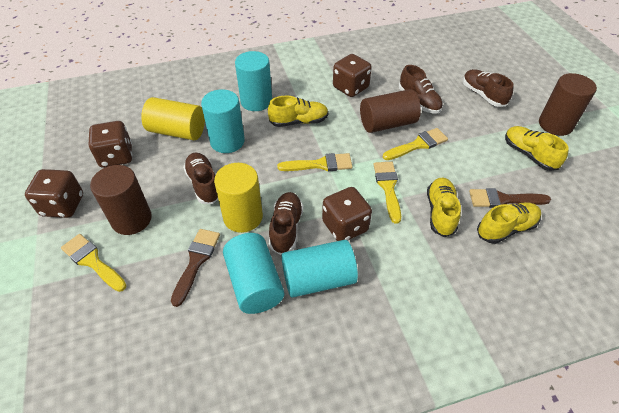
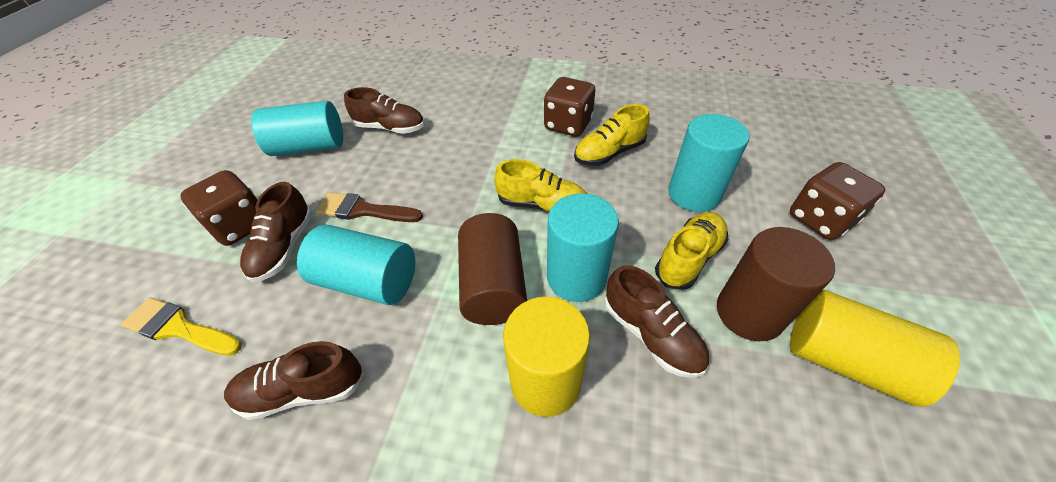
brown brush: 2 -> 1
brown cylinder: 3 -> 2
brown dice: 4 -> 3
yellow brush: 4 -> 1
yellow shoe: 4 -> 3

